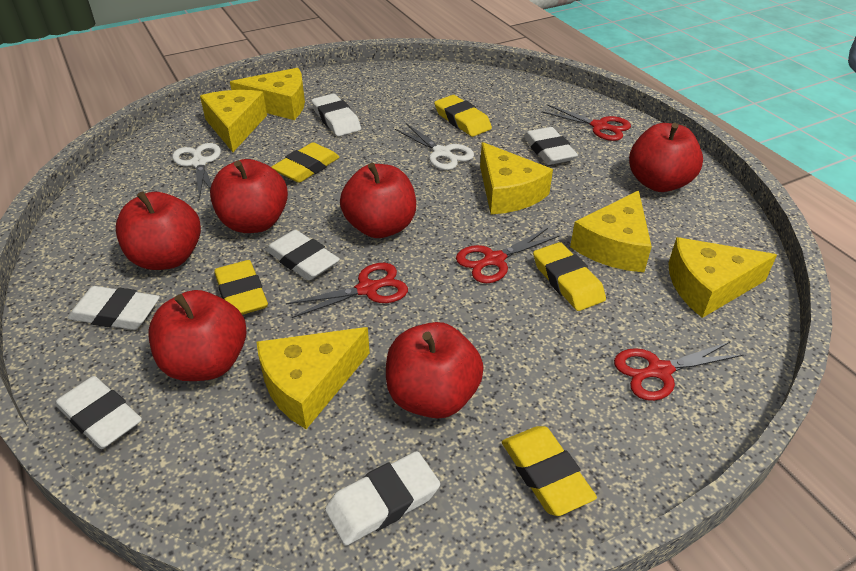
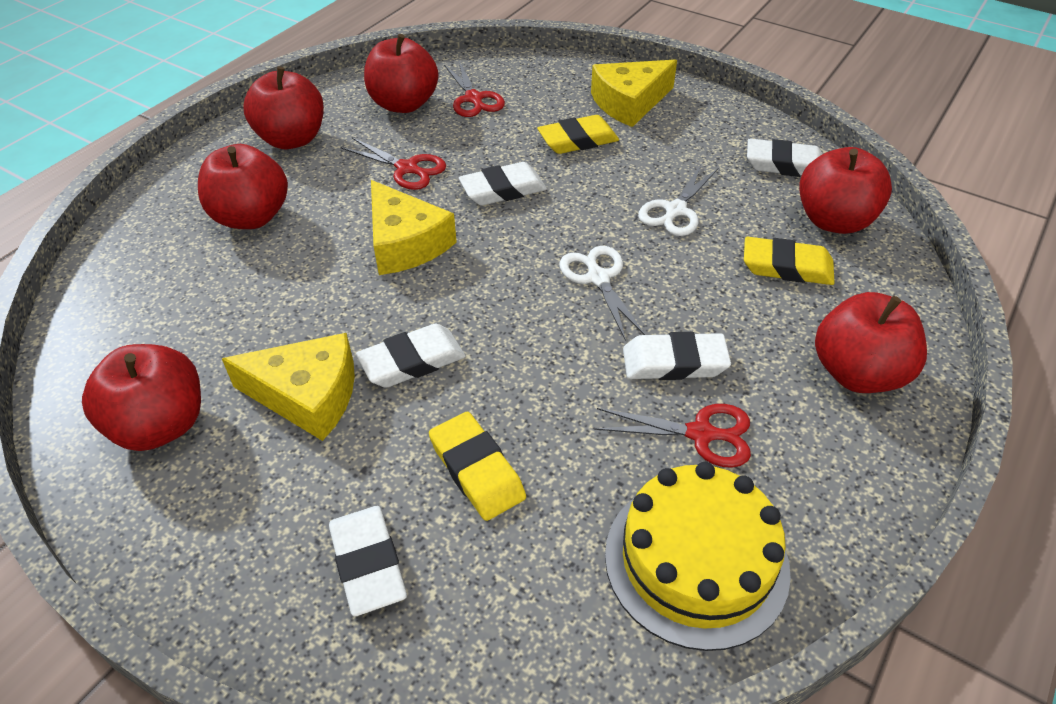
red scissors: 4 -> 3
white eraser: 6 -> 5
yellow cake: 0 -> 1
yellow cheese: 6 -> 3
yellow eraser: 5 -> 3

